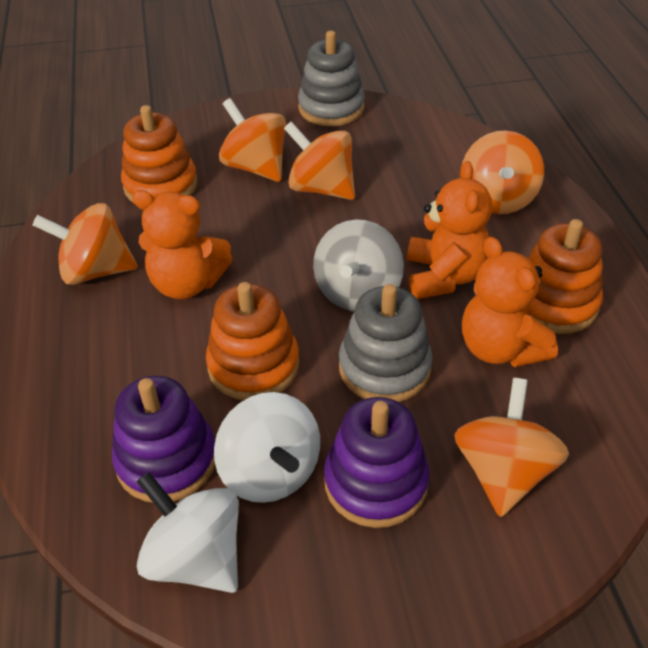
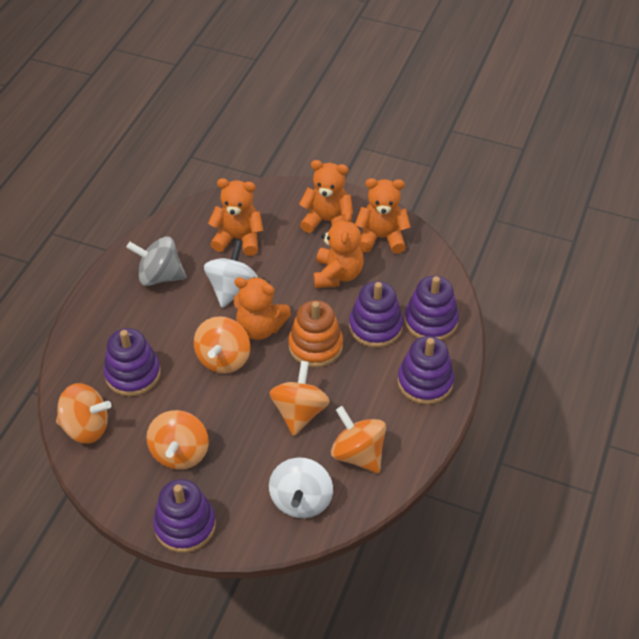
grey stacking toy: 2 -> 0
orange stacking toy: 3 -> 1
orange teddy bear: 3 -> 5
purple stacking toy: 2 -> 5

